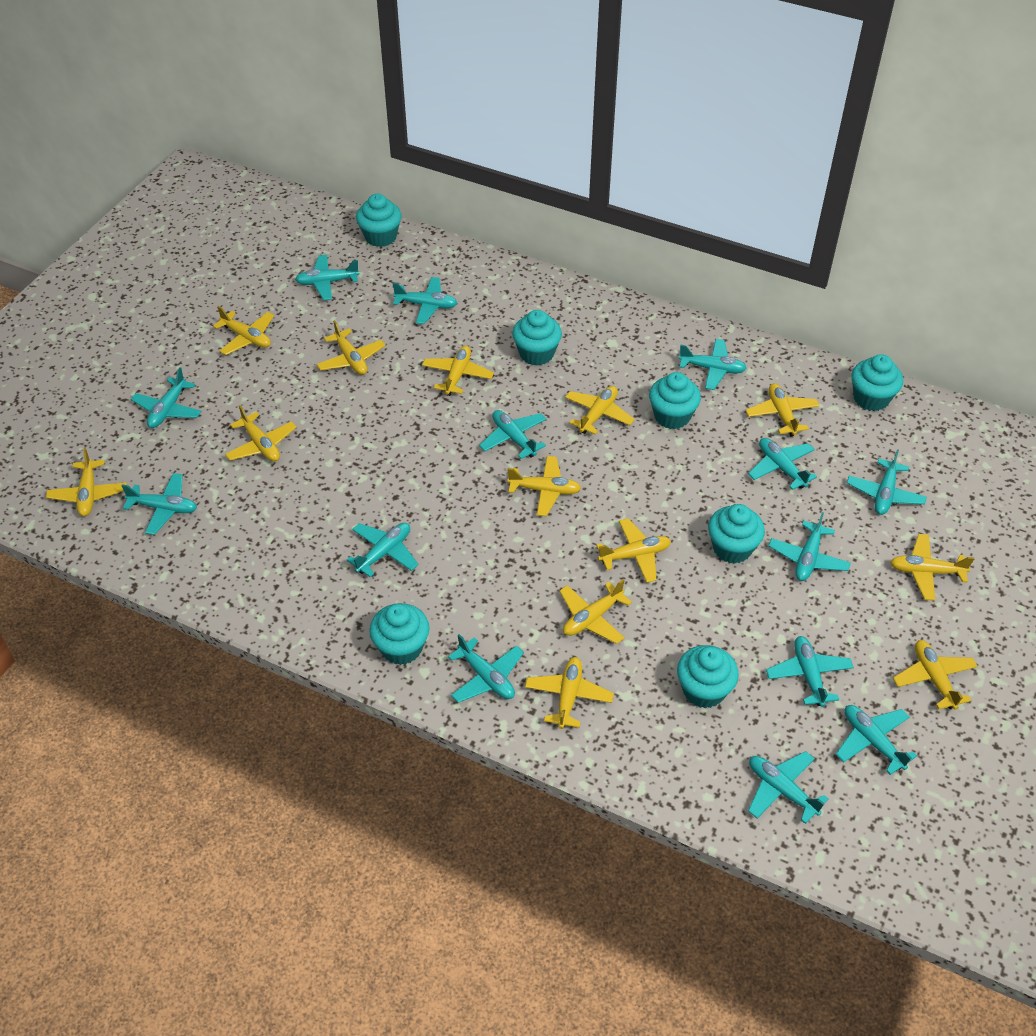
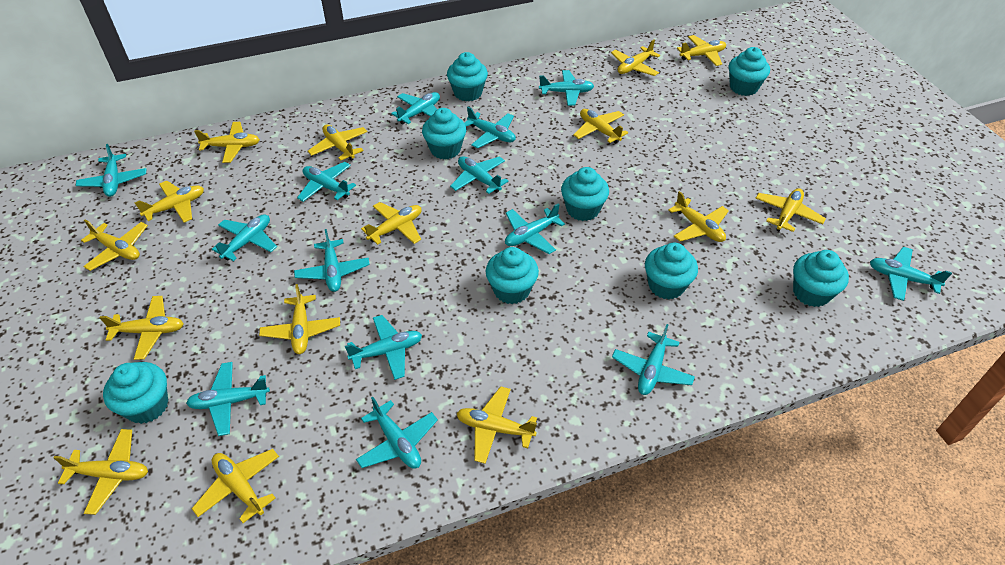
turquoise cupcake: 7 -> 8
yellow plane: 13 -> 15

